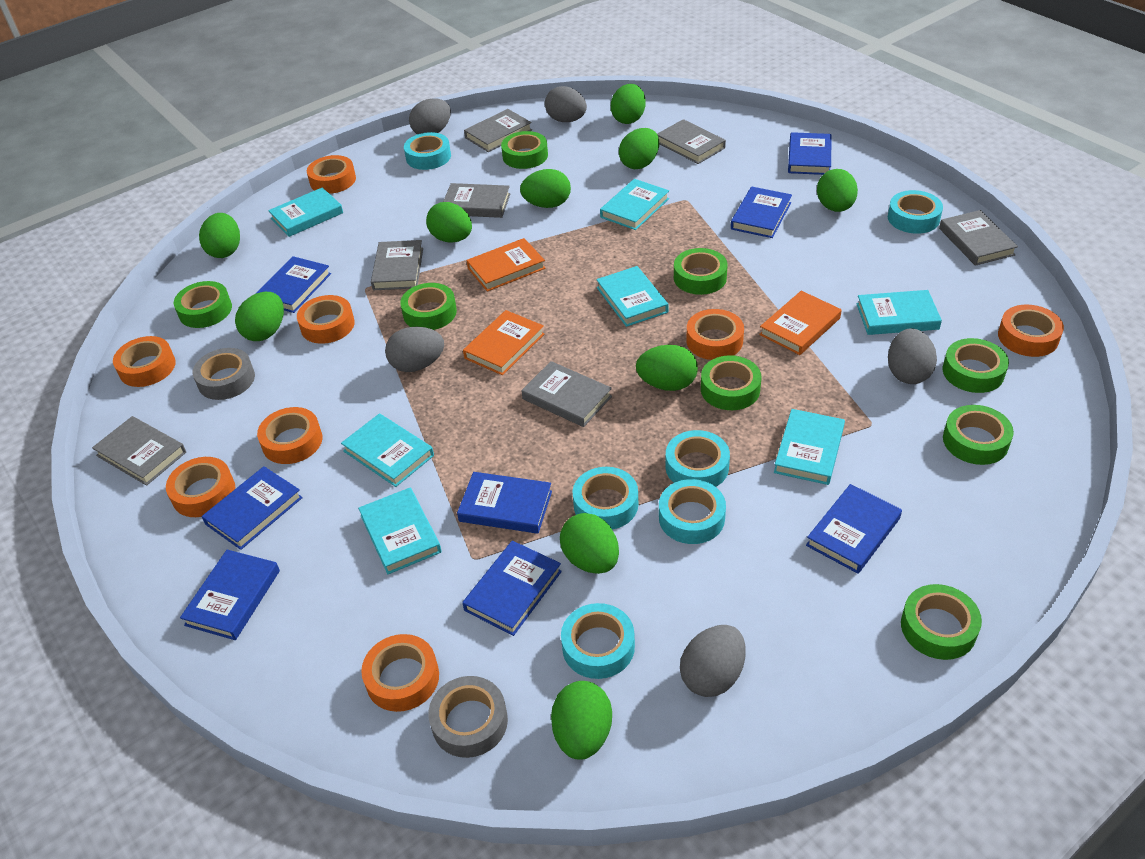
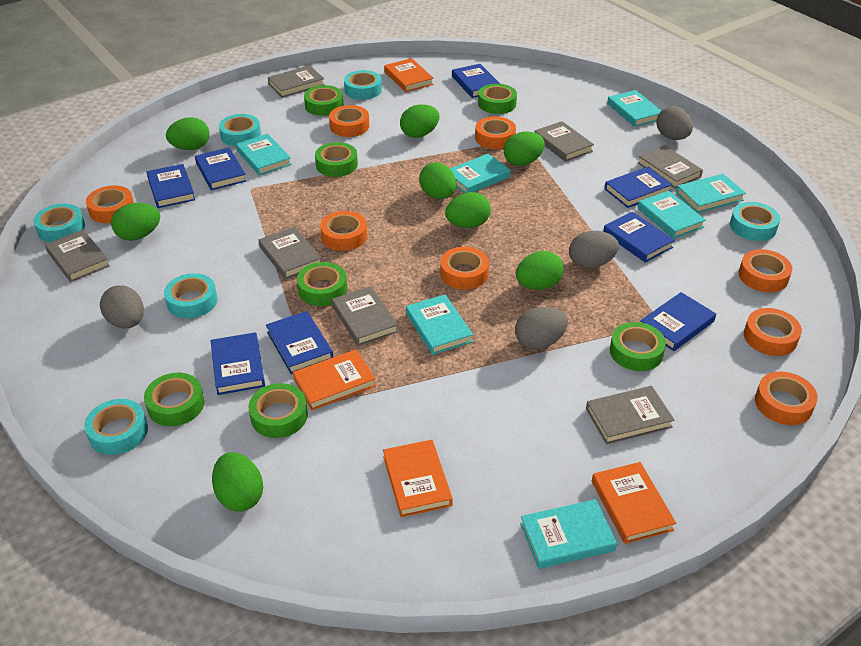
green egg: 10 -> 8
green tape: 8 -> 7
grey egg: 5 -> 4
grey tape: 2 -> 0
orange book: 3 -> 4

